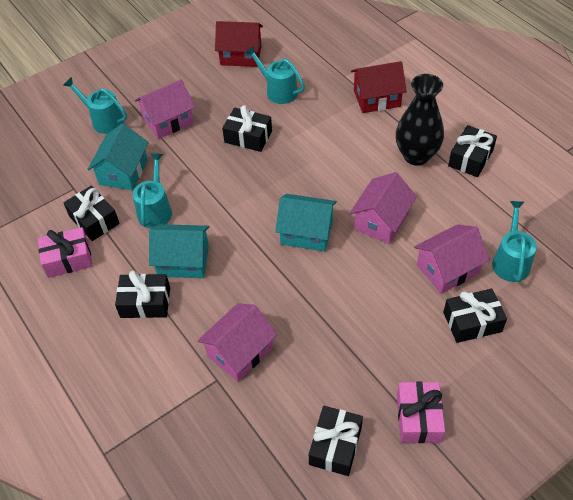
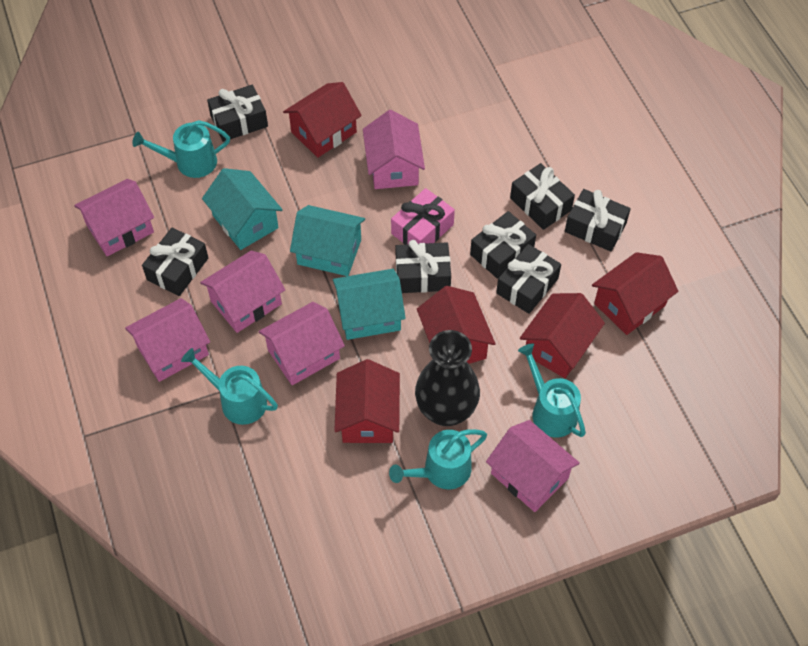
black gift: 6 -> 7
pink gift: 2 -> 1
pink house: 4 -> 6
red house: 2 -> 5

